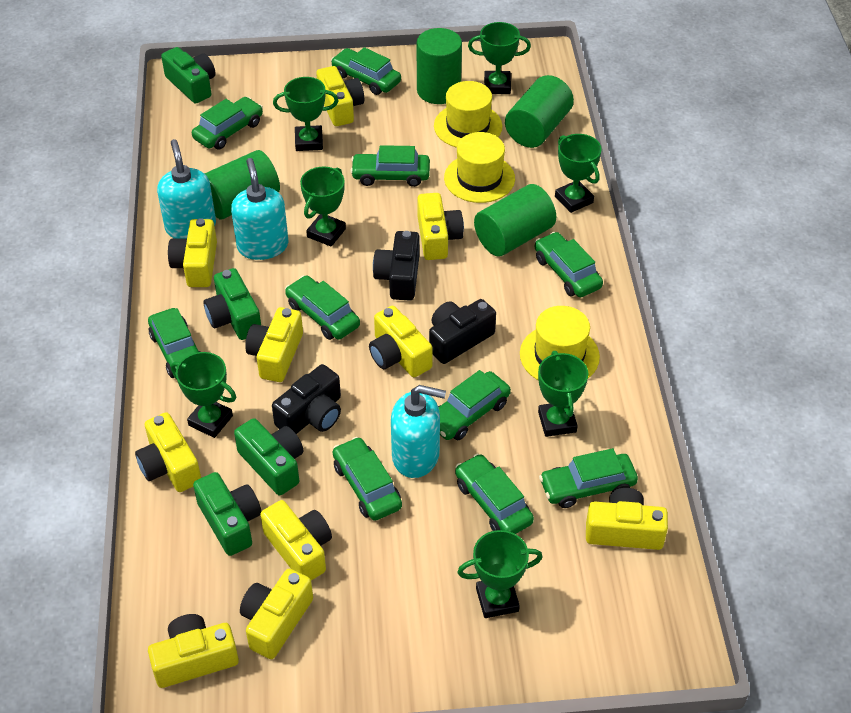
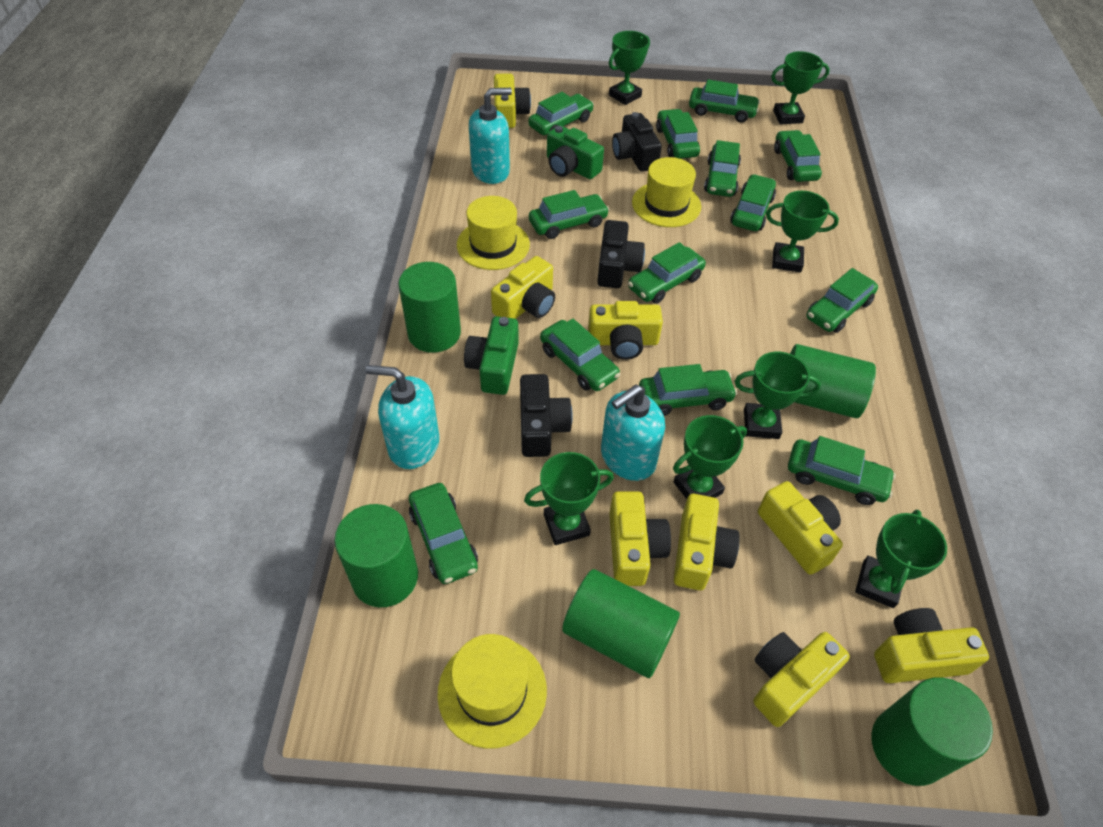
green camera: 4 -> 2
green car: 10 -> 13
green cylinder: 4 -> 5
yellow camera: 10 -> 8

